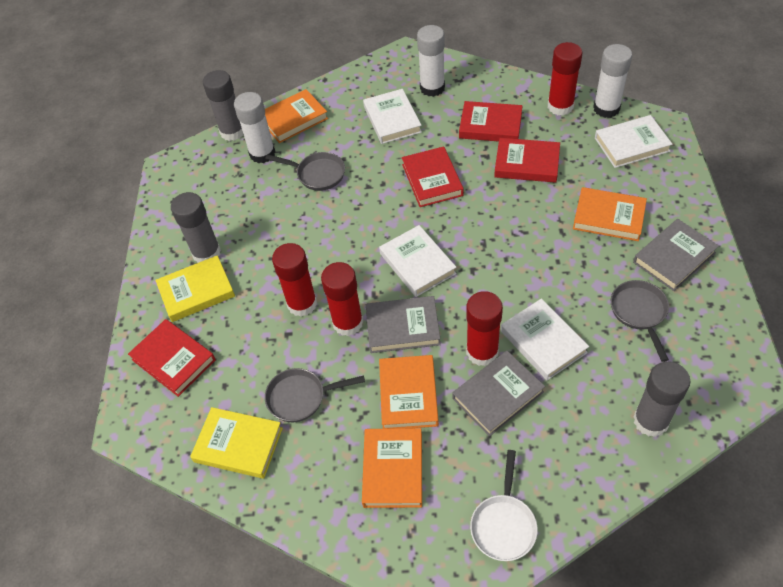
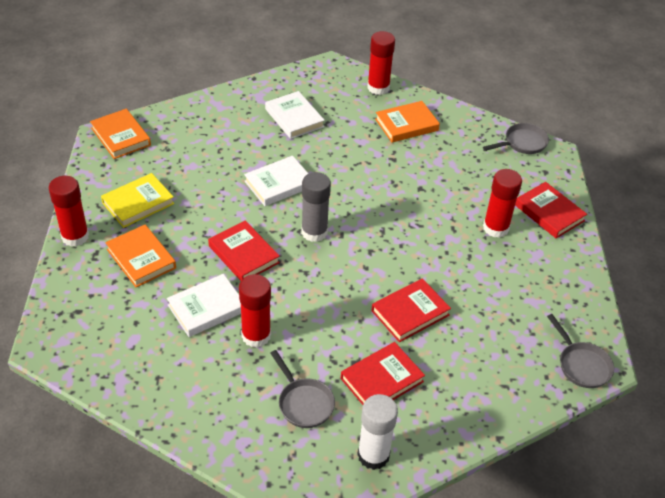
grey book: 3 -> 0
grey glue stick: 3 -> 1
orange book: 4 -> 3
white book: 4 -> 3
white glue stick: 3 -> 1
white pan: 1 -> 0
yellow book: 2 -> 1

